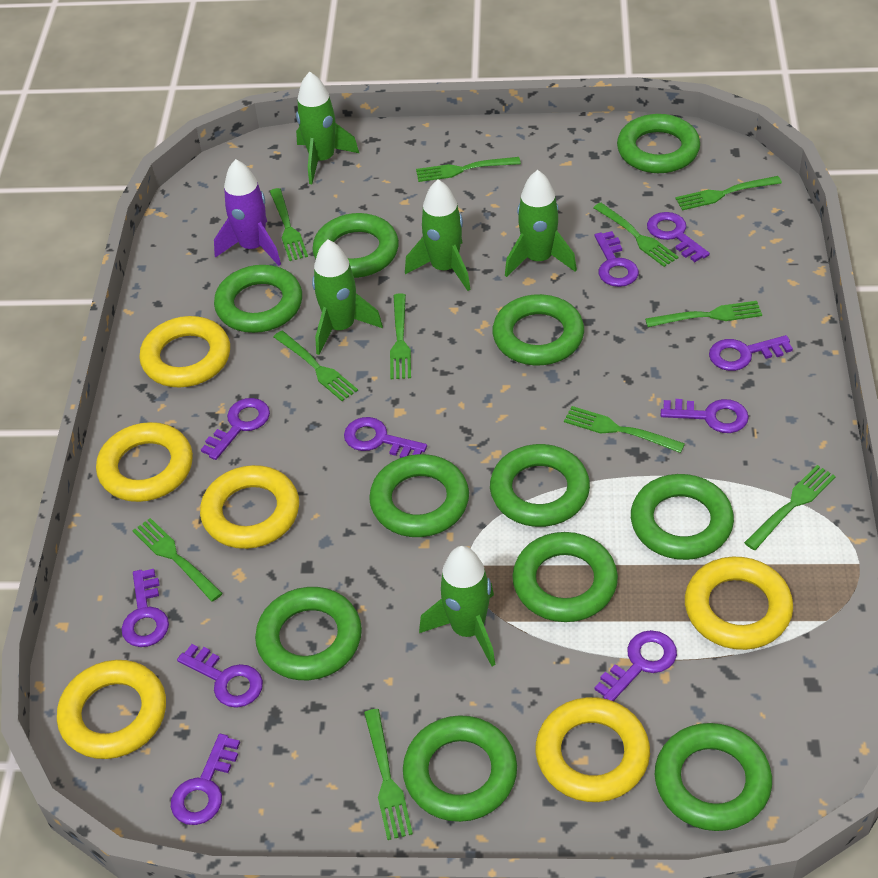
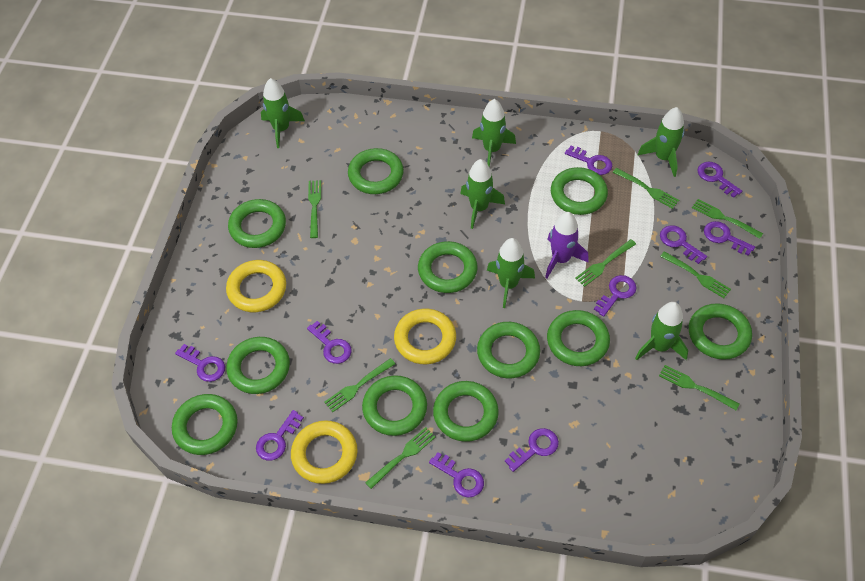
green fork: 11 -> 8
green rocket: 5 -> 6
yellow ring: 6 -> 3

